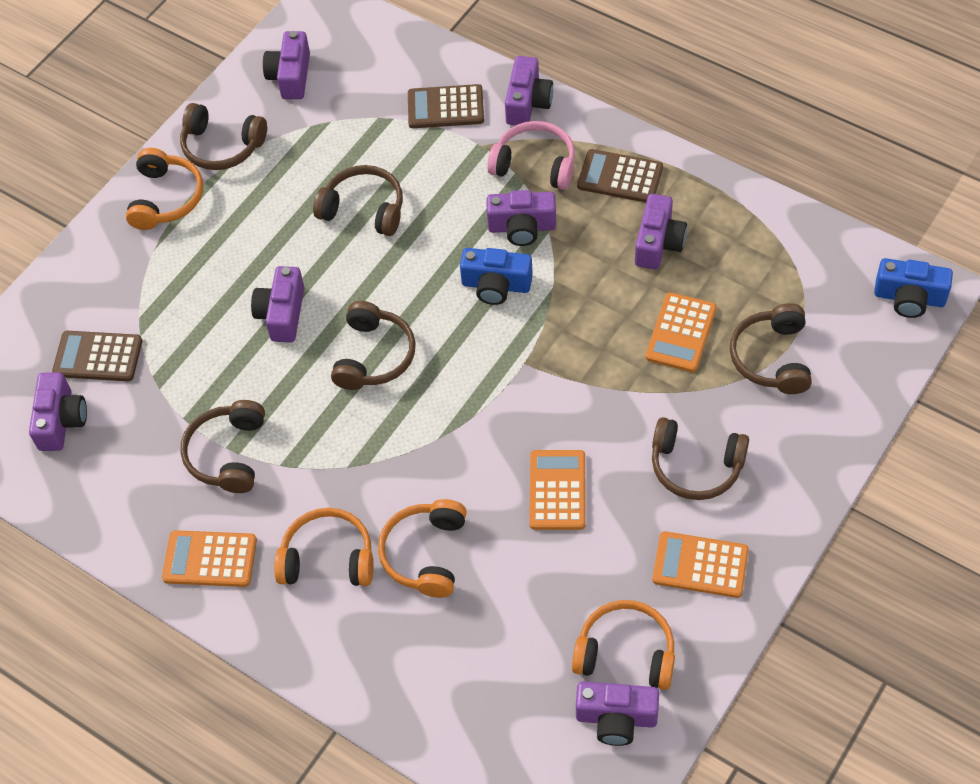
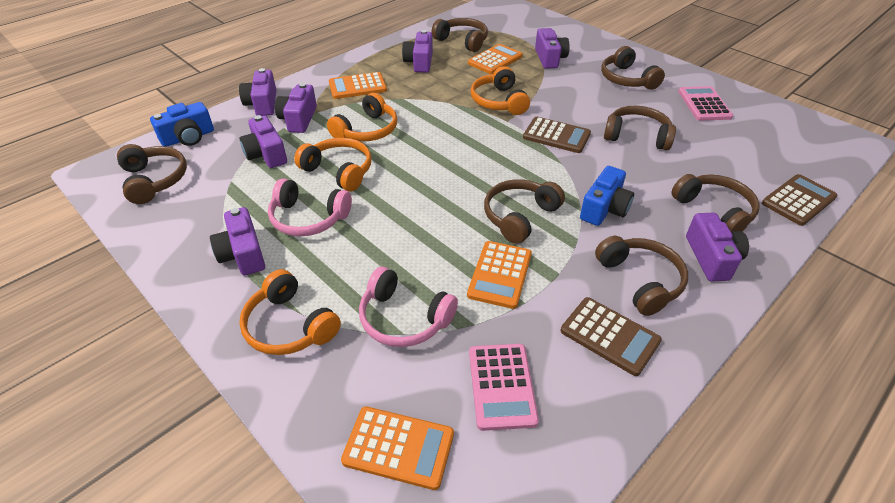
brown headphones: 6 -> 7
pink calculator: 0 -> 2
pink headphones: 1 -> 2

